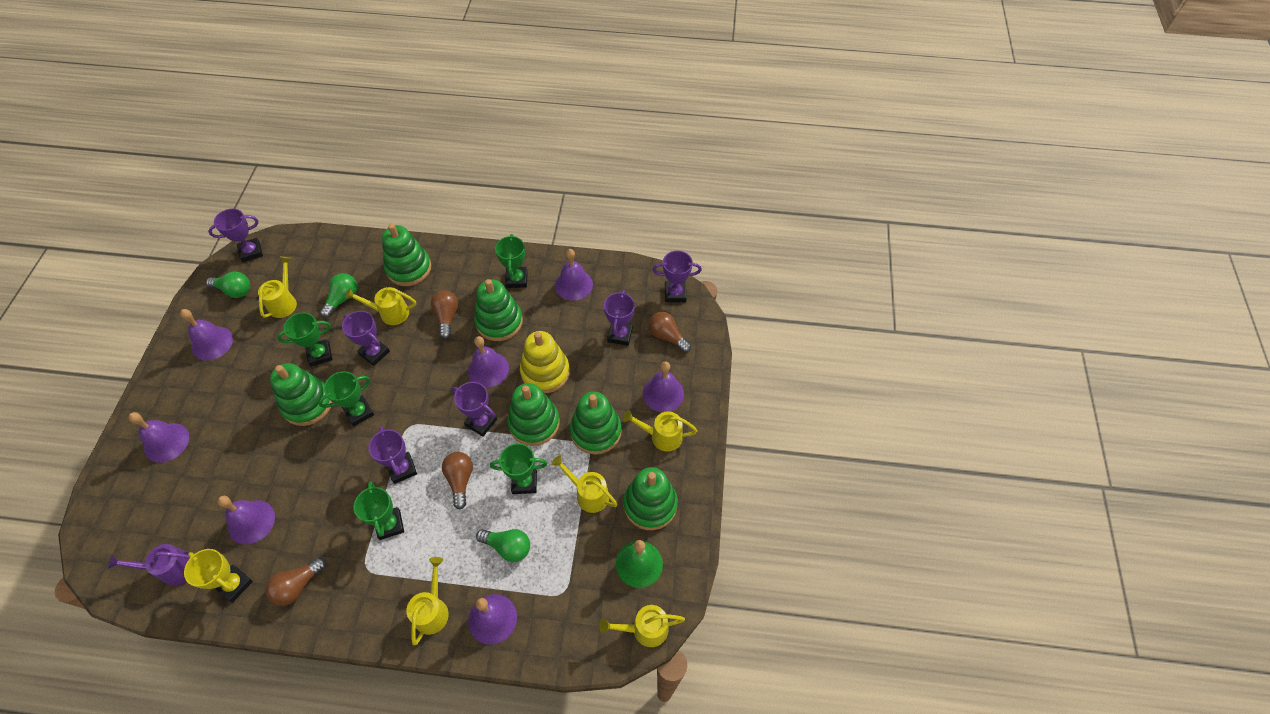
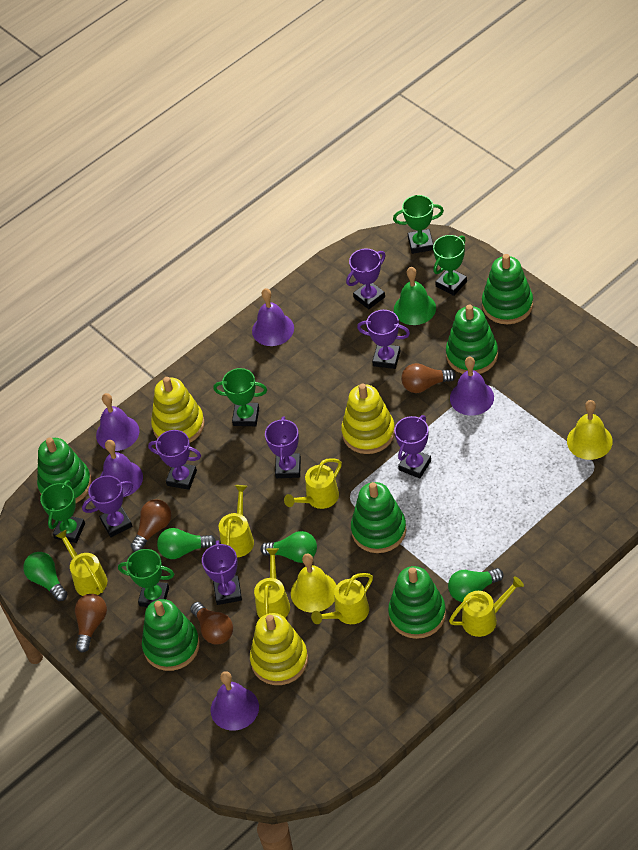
green light bulb: 3 -> 4
purple bell: 7 -> 5
purple trophy: 6 -> 7
purple watering can: 1 -> 0
yellow bell: 0 -> 2
yellow stacking toy: 1 -> 3
yellow trophy: 1 -> 0

